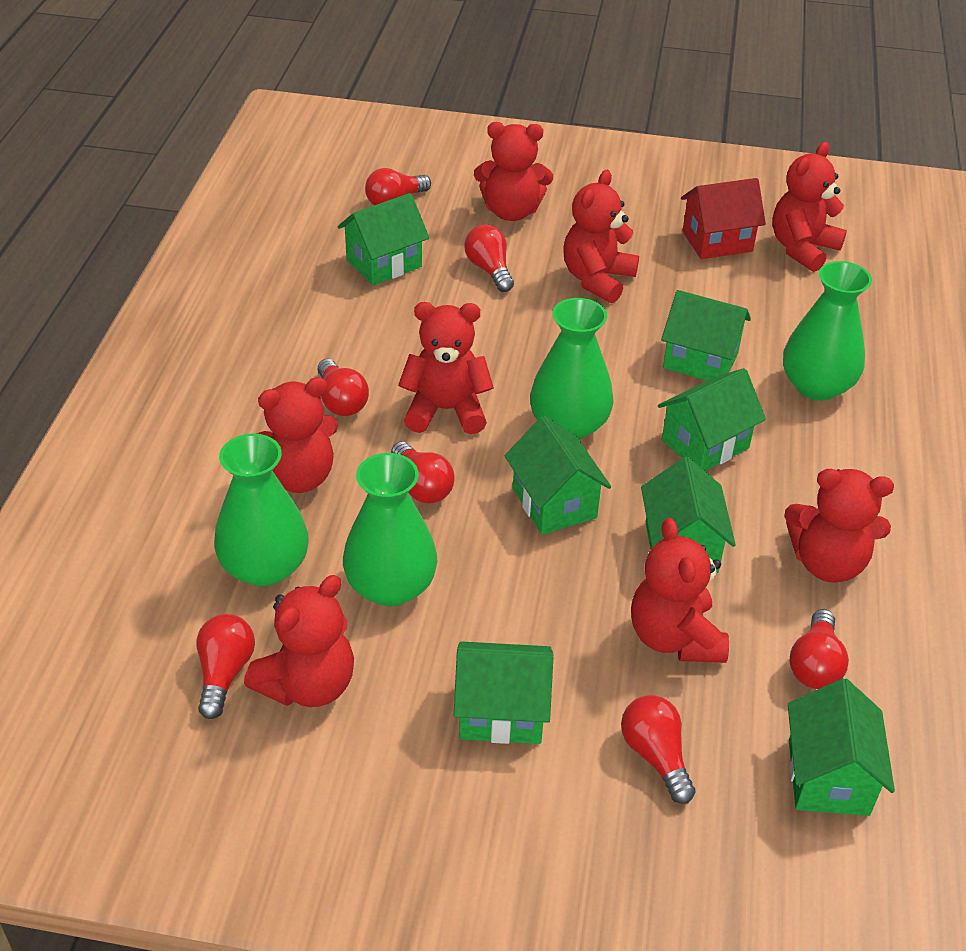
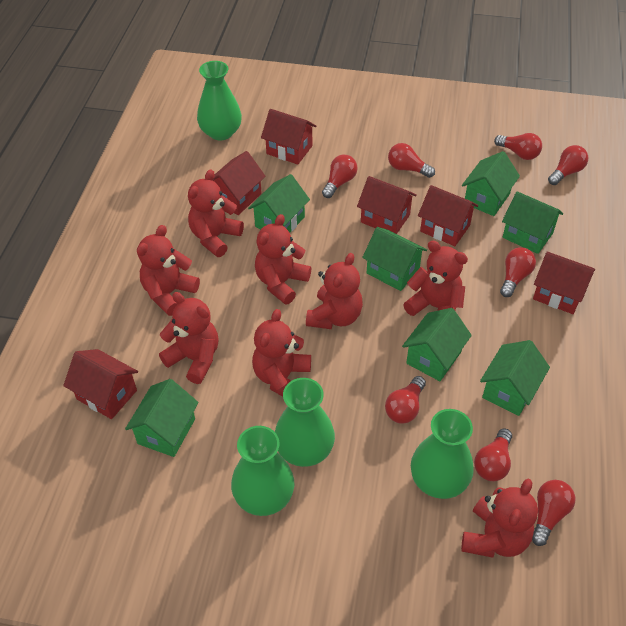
red house: 1 -> 6
red light bulb: 7 -> 8

